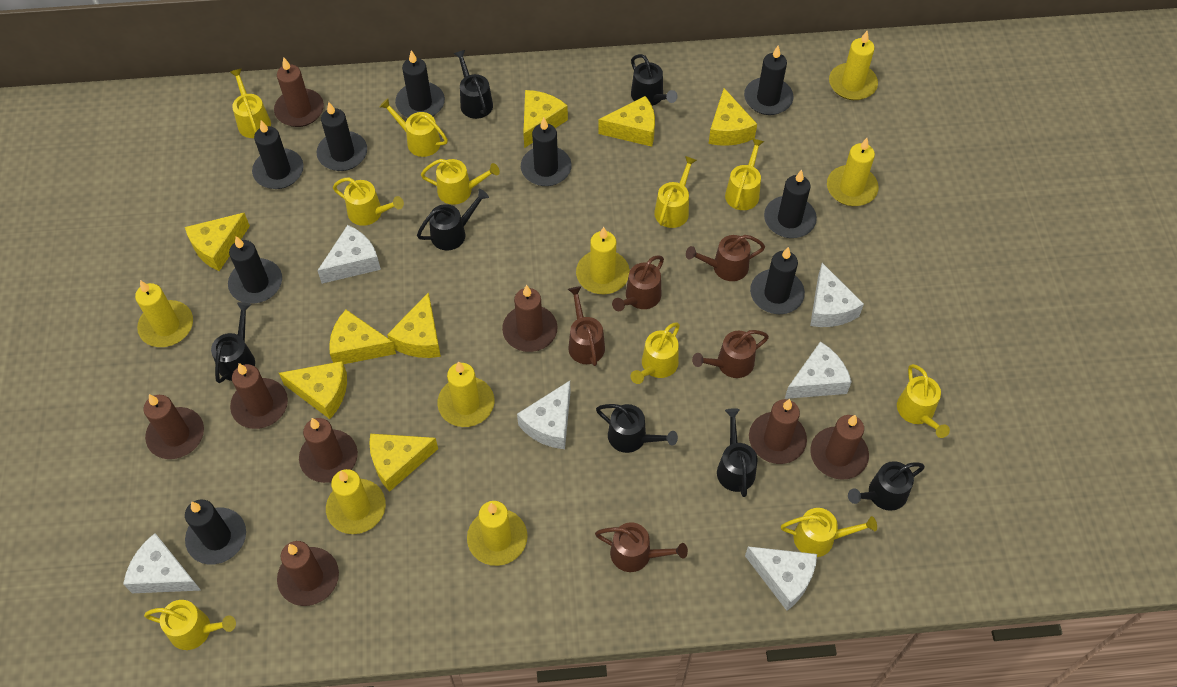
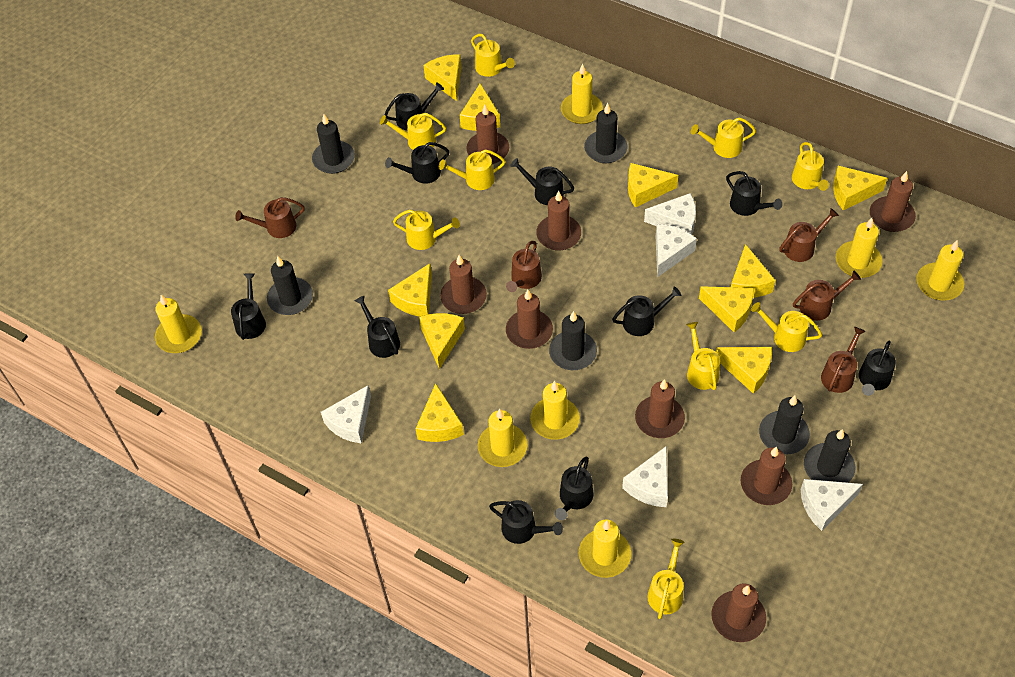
black candle: 9 -> 6
black watering can: 7 -> 10
white cheese: 6 -> 5
yellow cheese: 8 -> 10
yellow watering can: 10 -> 9

